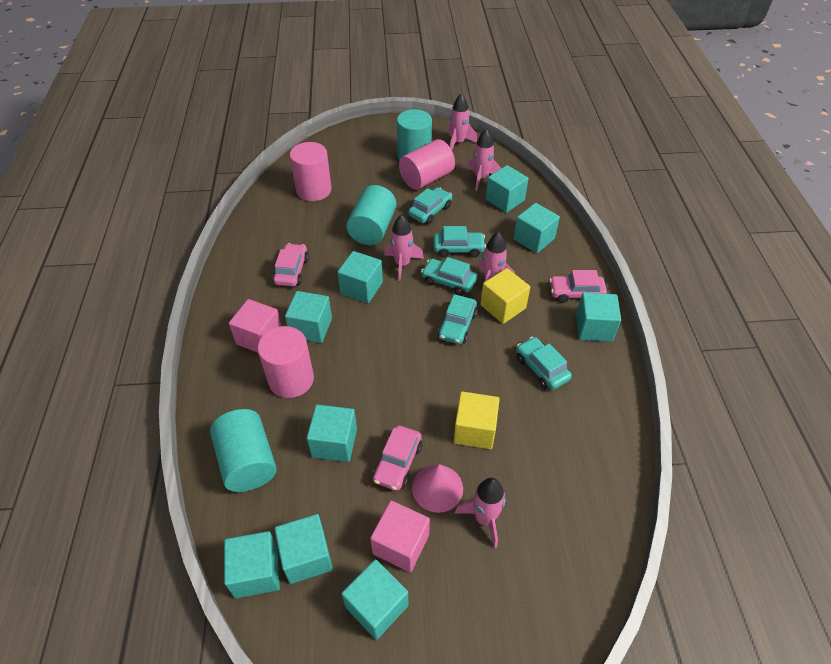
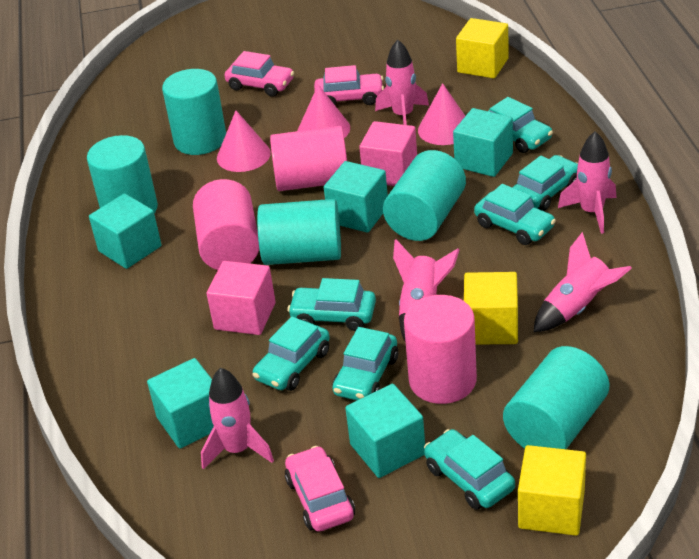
pink cone: 1 -> 3
turquoise car: 5 -> 7
turquoise cube: 9 -> 5
turquoise cylinder: 3 -> 5
yellow cube: 2 -> 3

